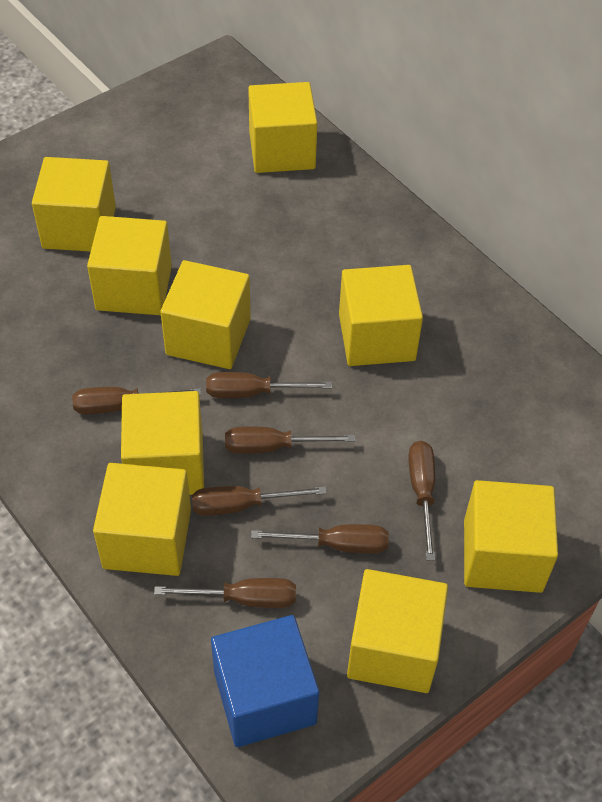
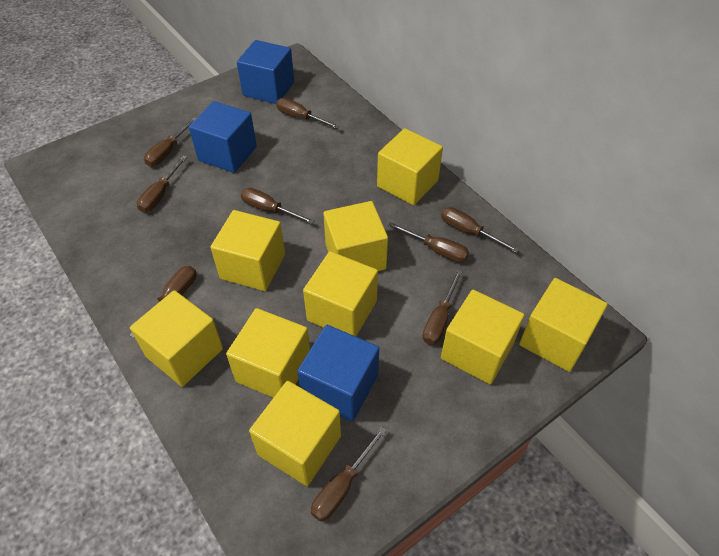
blue cube: 1 -> 3
brown screwdriver: 7 -> 9

